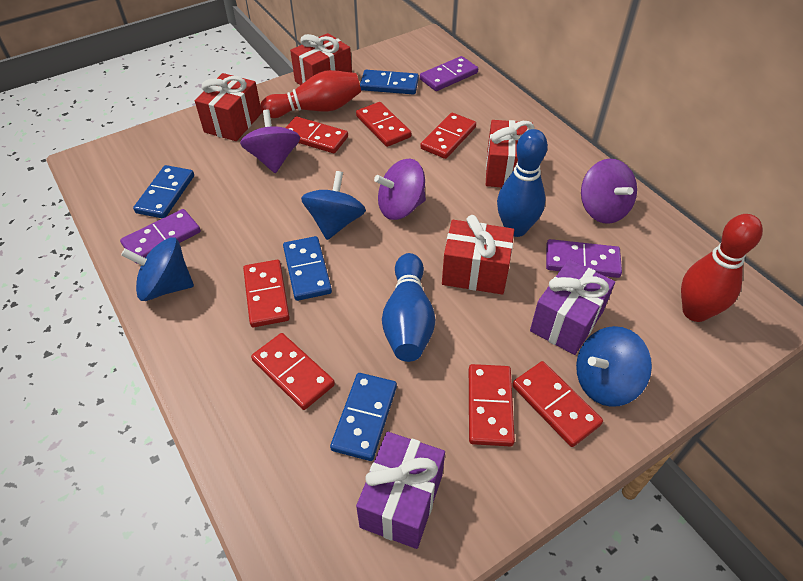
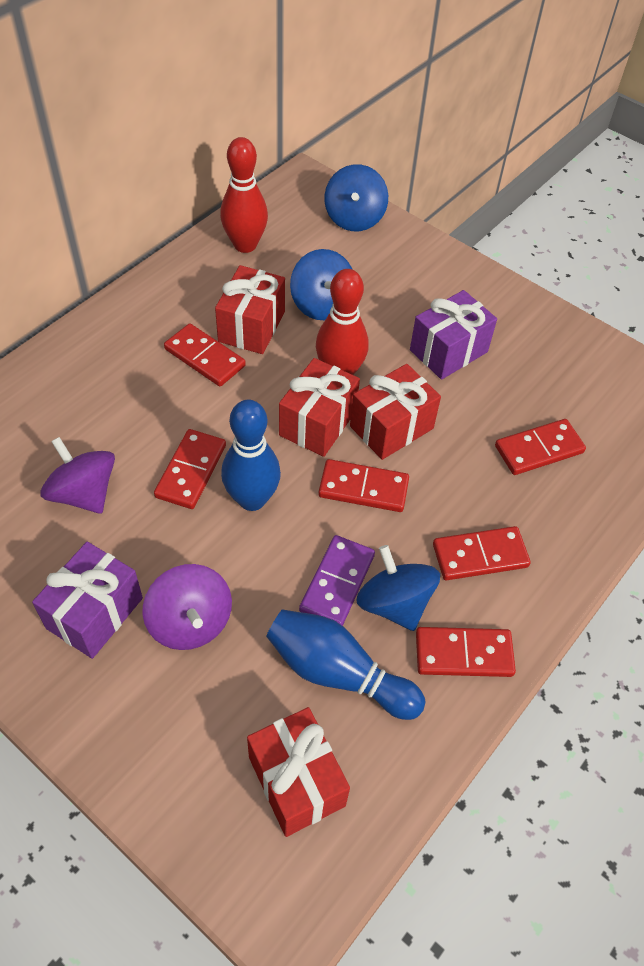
blue domino: 4 -> 0
purple domino: 3 -> 1
purple spinning top: 3 -> 2
red domino: 7 -> 6

